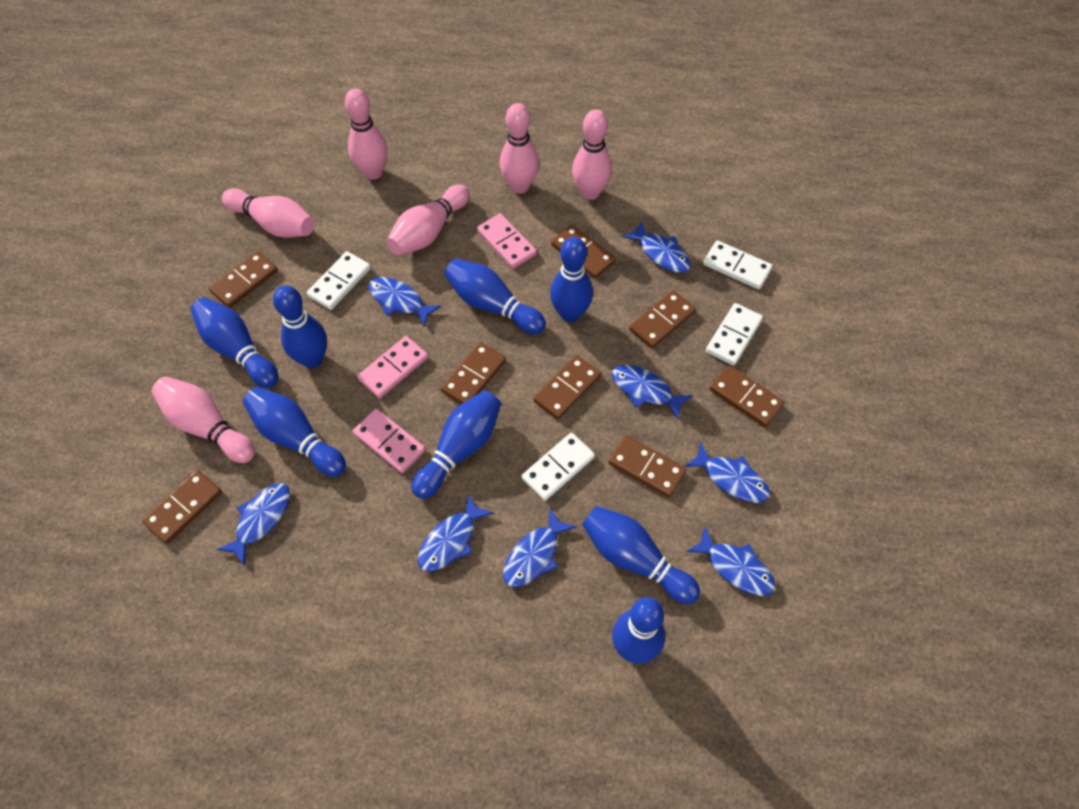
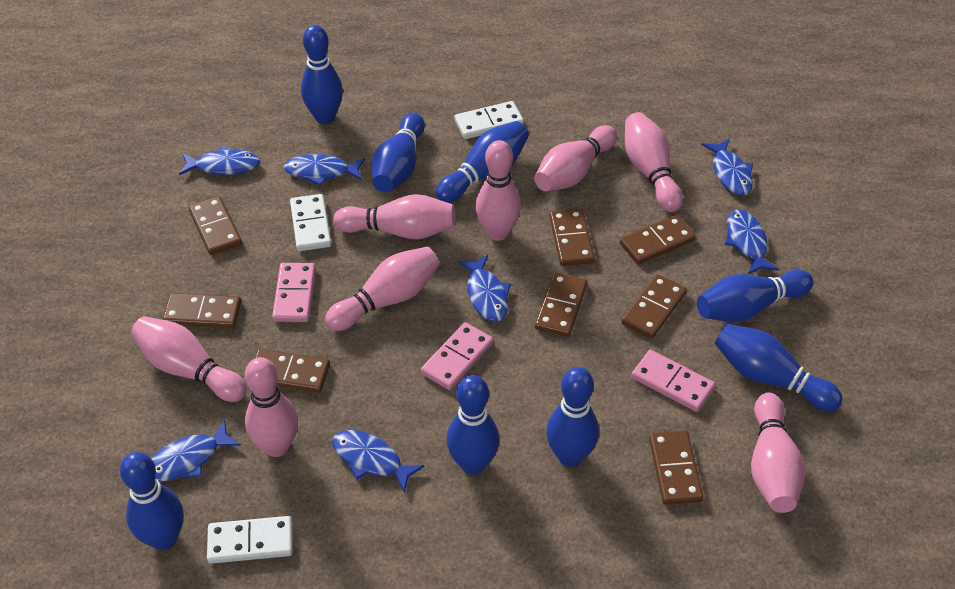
blue fish: 8 -> 7
pink bowling pin: 6 -> 8
white domino: 4 -> 3

